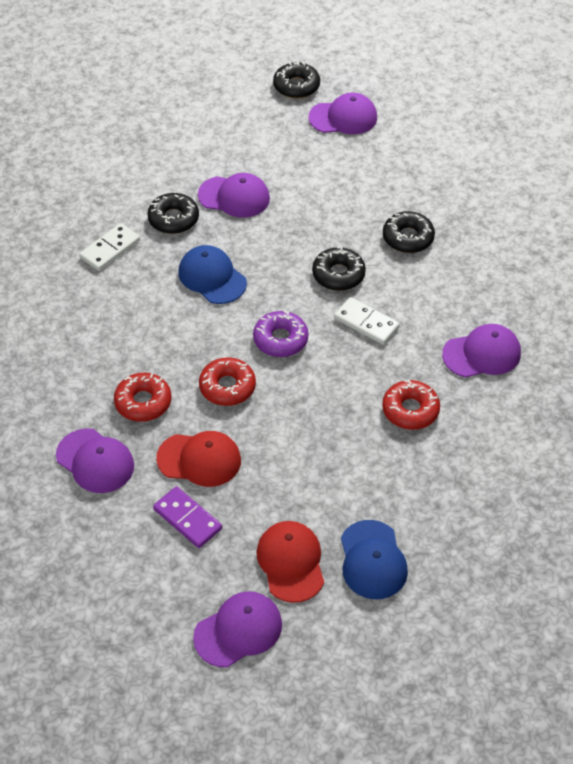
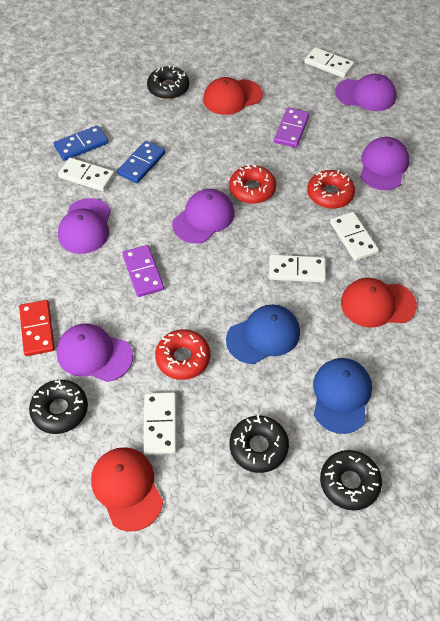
blue domino: 0 -> 2
purple domino: 1 -> 2
purple donut: 1 -> 0
red cap: 2 -> 3
red domino: 0 -> 1
white domino: 2 -> 5

